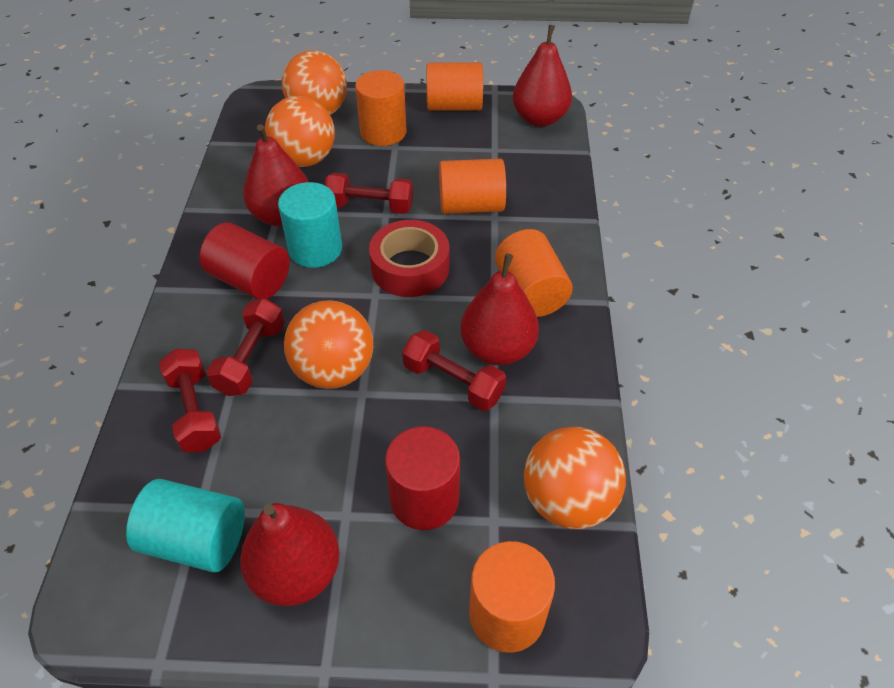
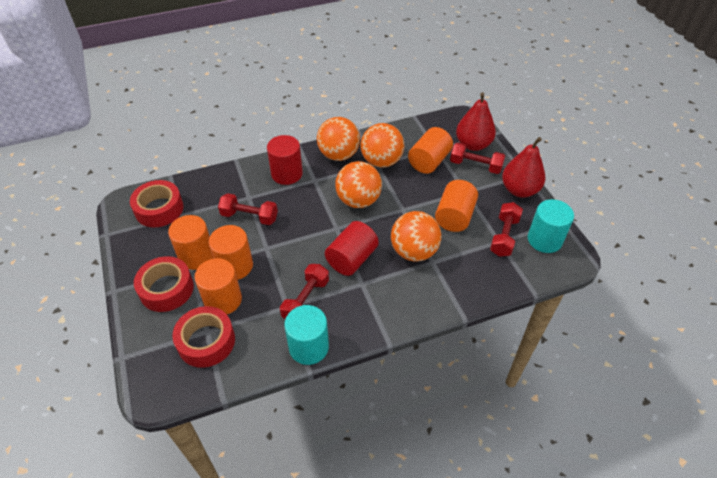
red pear: 4 -> 2
red tape: 1 -> 3

